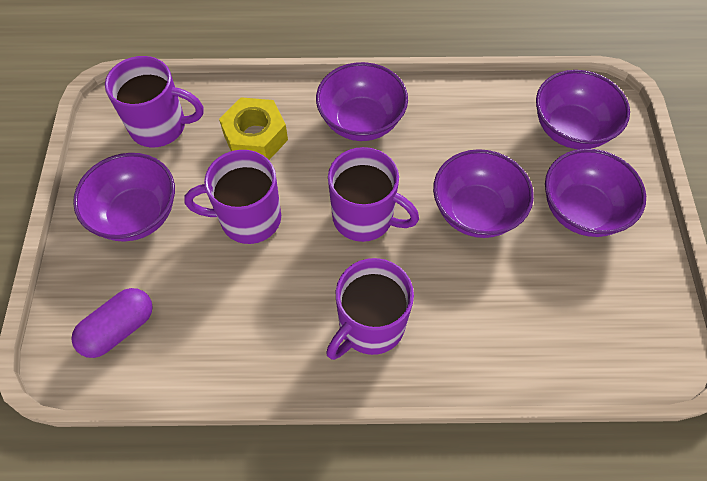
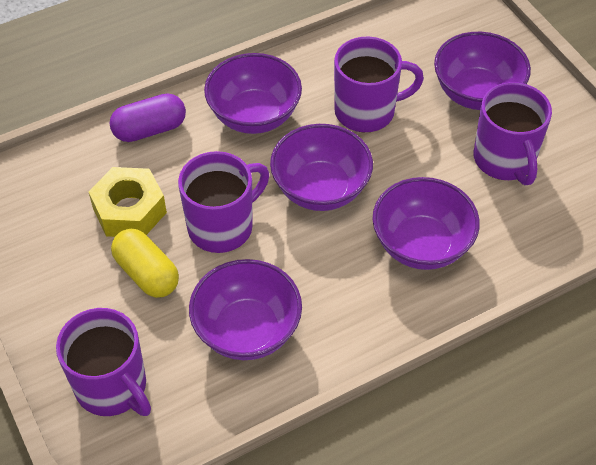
yellow capsule: 0 -> 1

